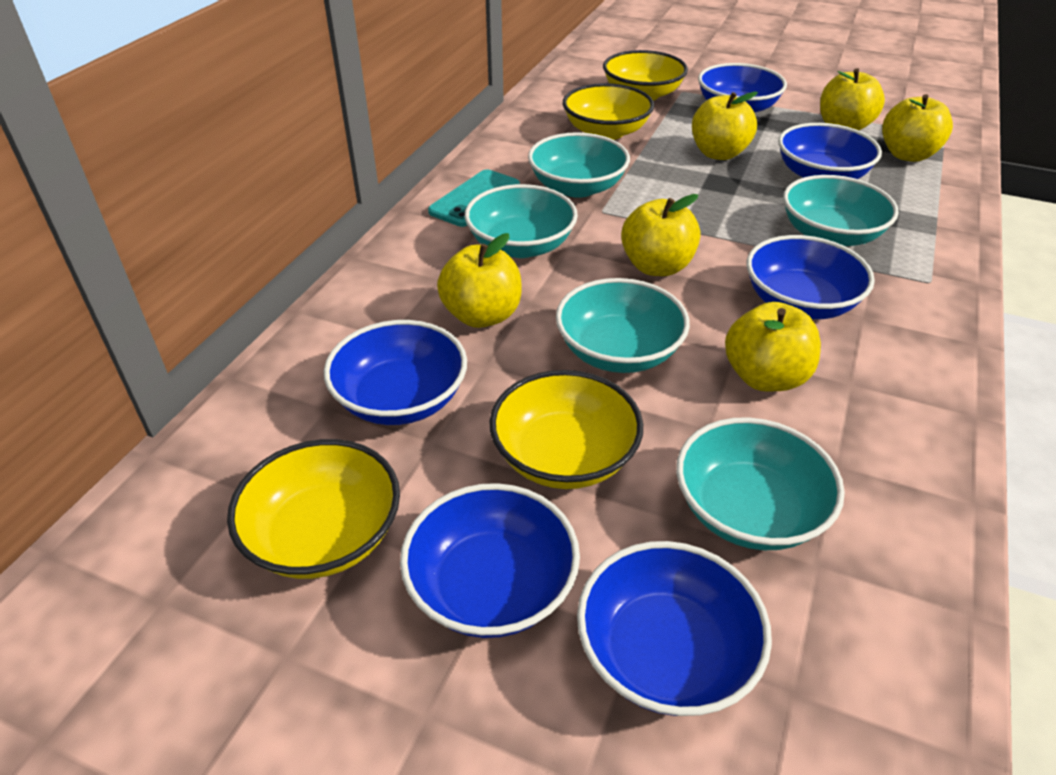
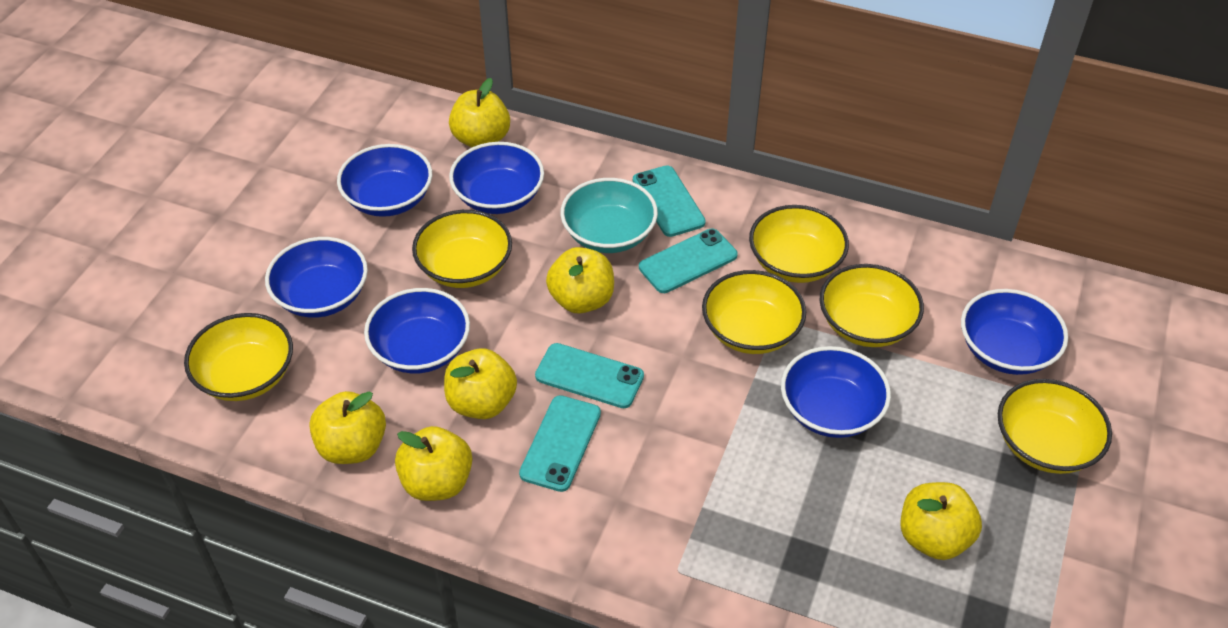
turquoise bowl: 5 -> 1
turquoise phone: 1 -> 4
yellow bowl: 4 -> 6

